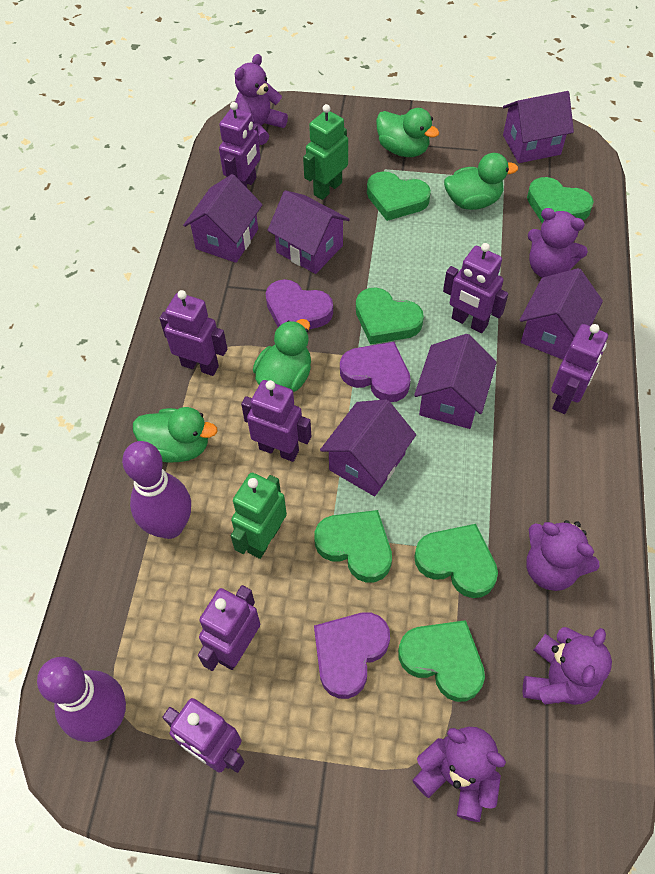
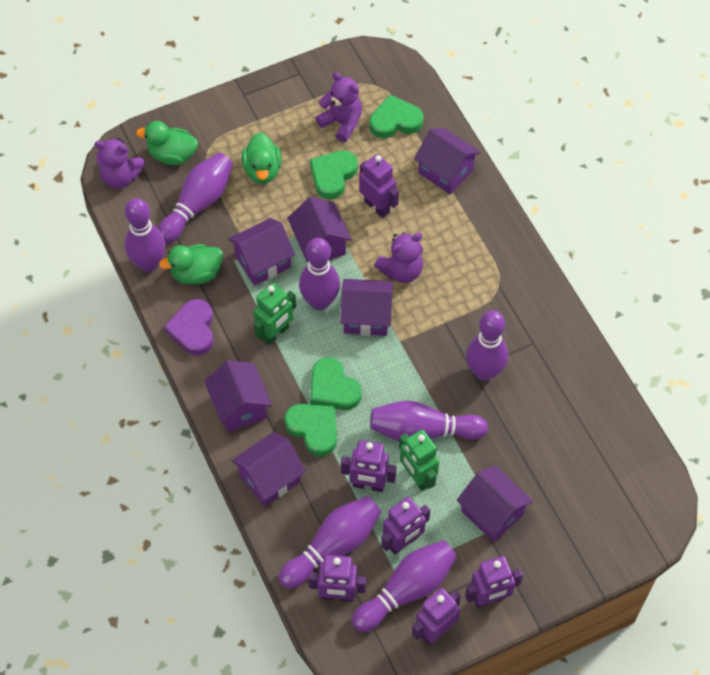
green duck: 4 -> 3
green heart: 6 -> 4
purple bowling pin: 2 -> 7
purple heart: 3 -> 1
purple house: 6 -> 7
purple robot: 7 -> 6
purple teddy bear: 5 -> 3

